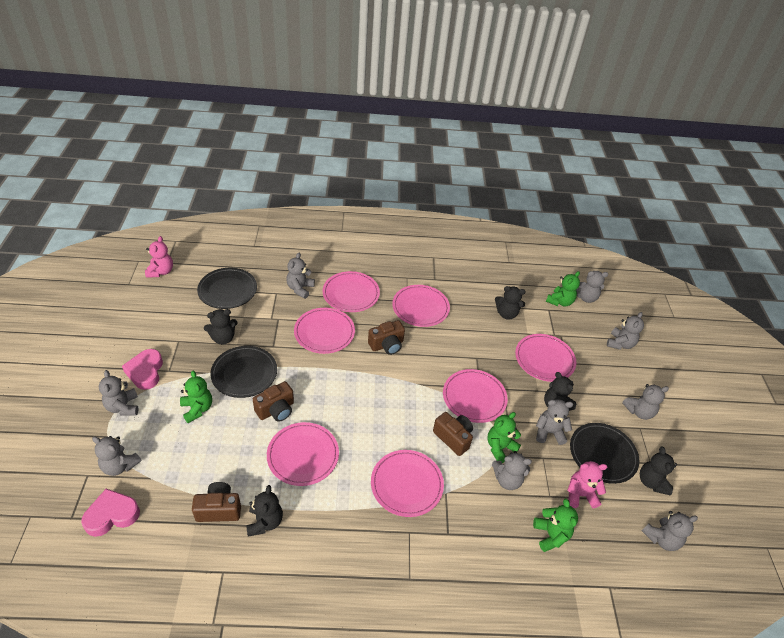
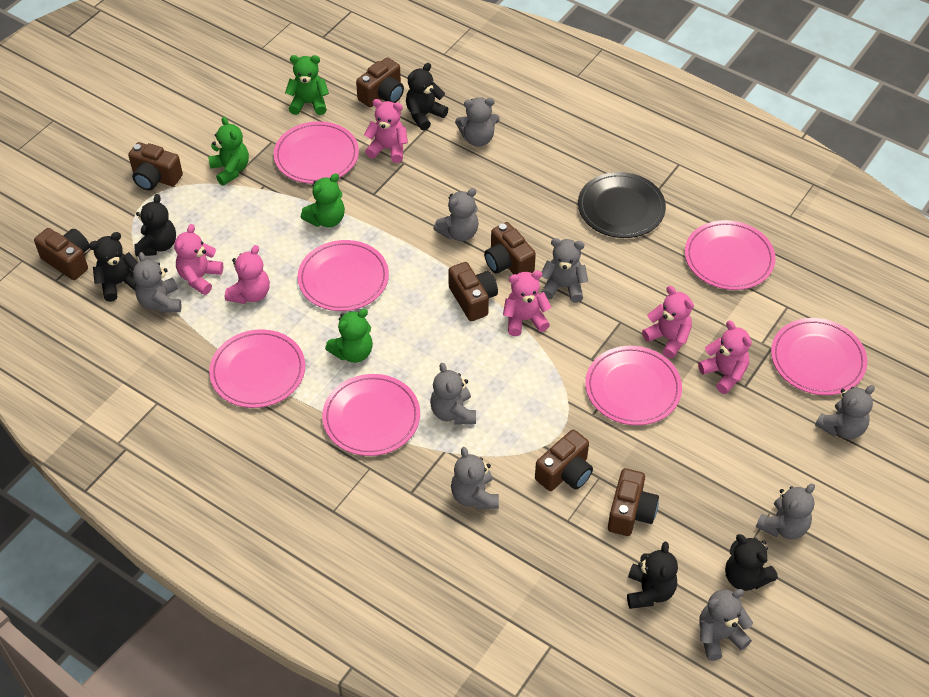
black plate: 3 -> 1
brown camera: 4 -> 7
pink heart: 2 -> 0
pink teddy bear: 2 -> 6

